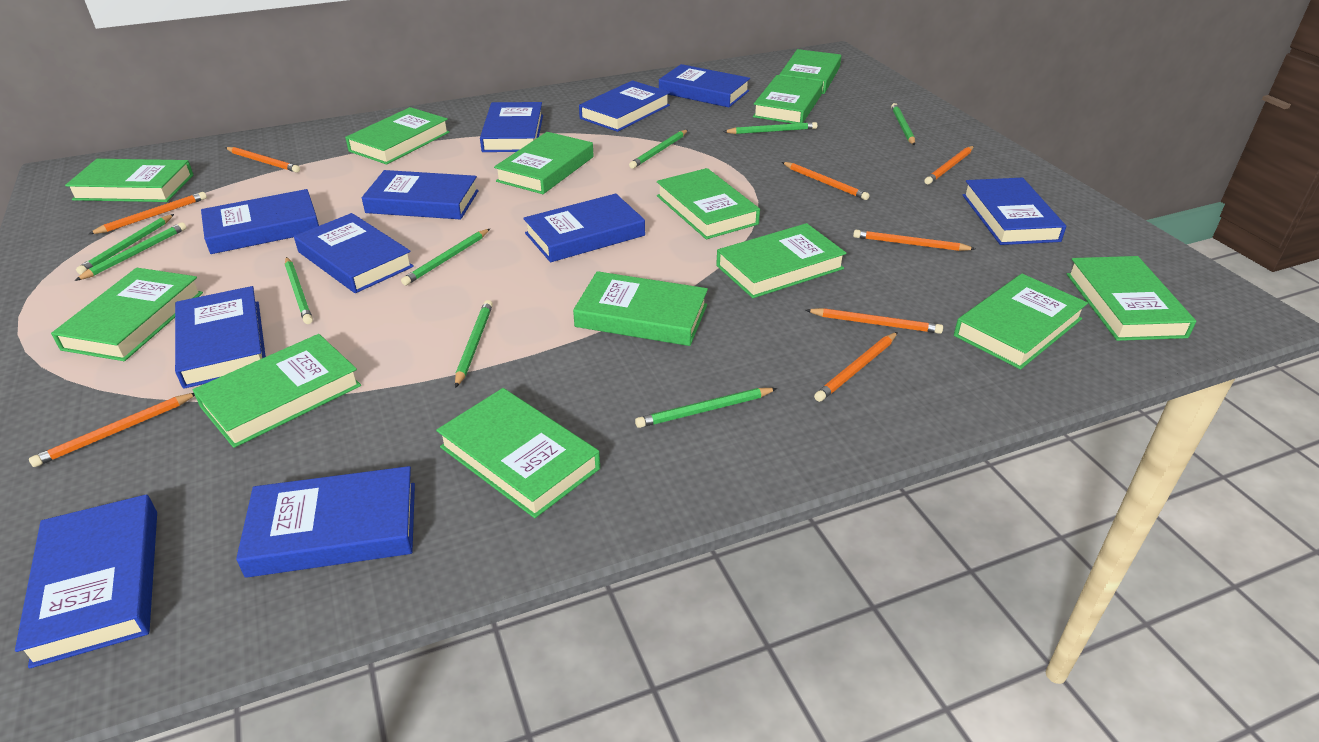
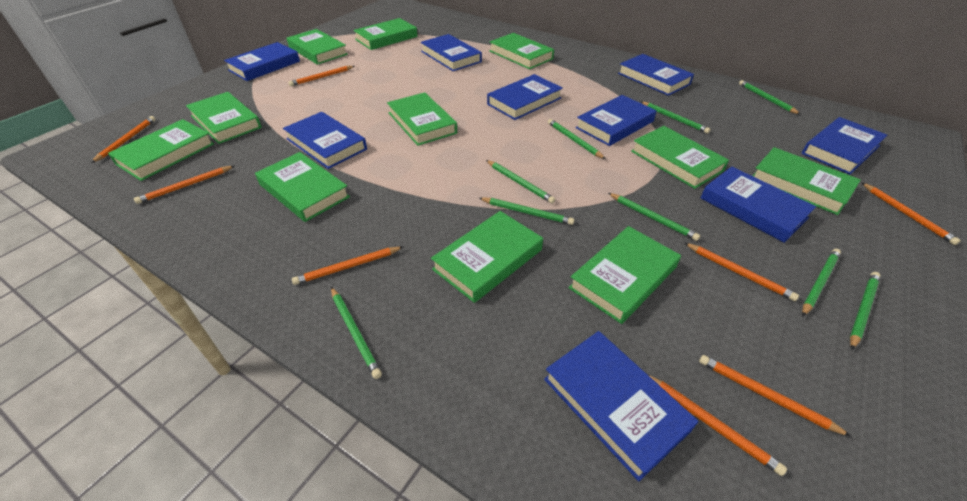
blue book: 11 -> 9
green book: 13 -> 11

